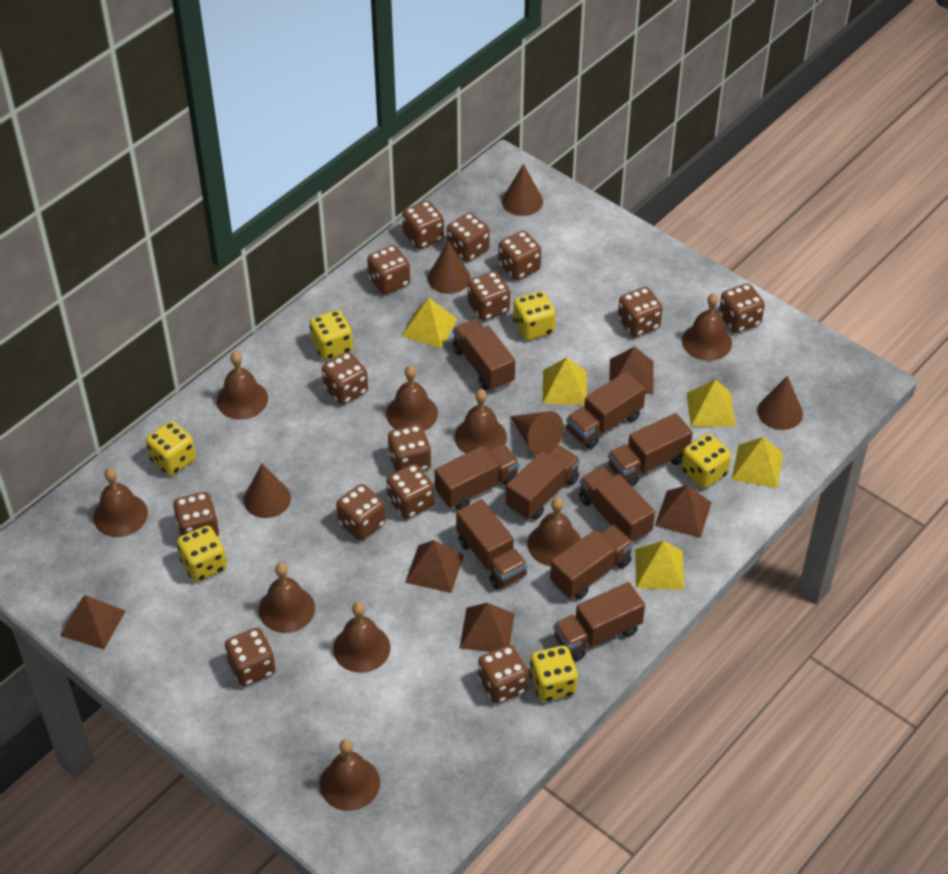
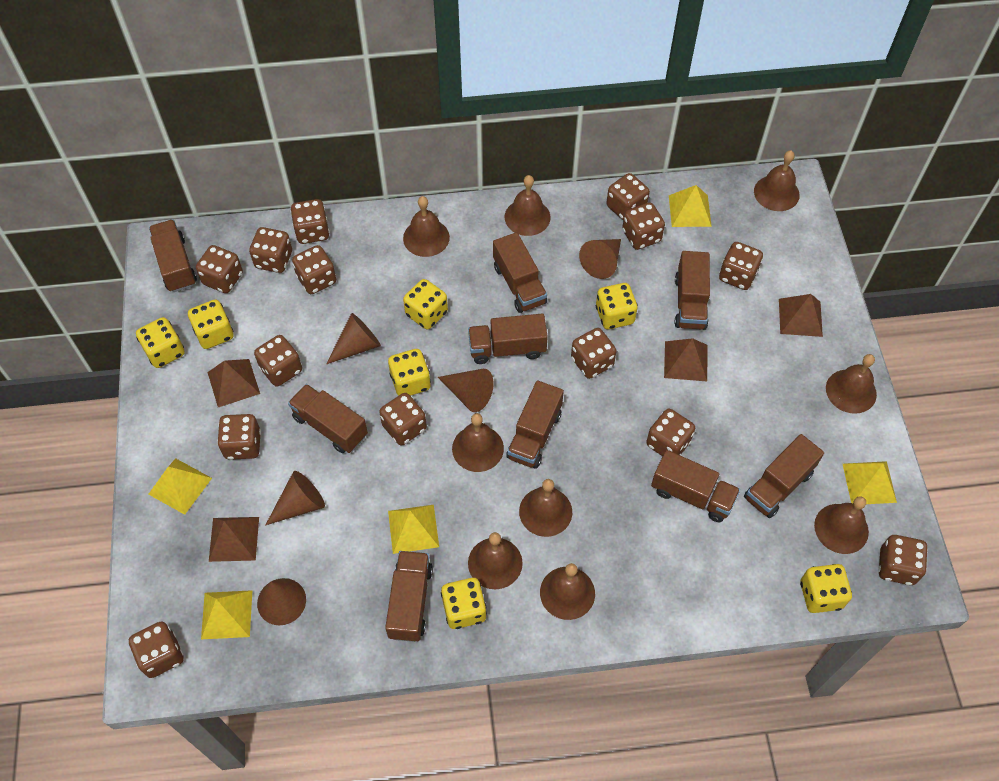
brown pyramid: 5 -> 4
yellow dice: 6 -> 7

